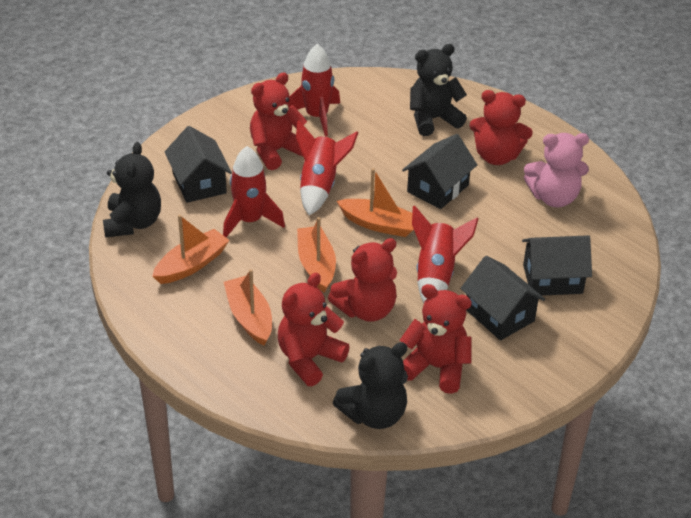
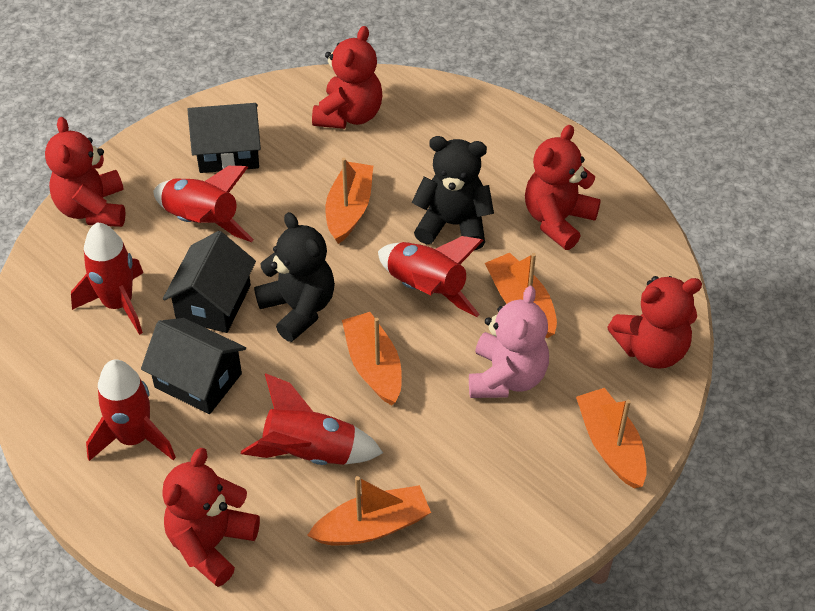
black house: 4 -> 3
black teddy bear: 3 -> 2
orange boat: 4 -> 5
red rocket: 4 -> 5

